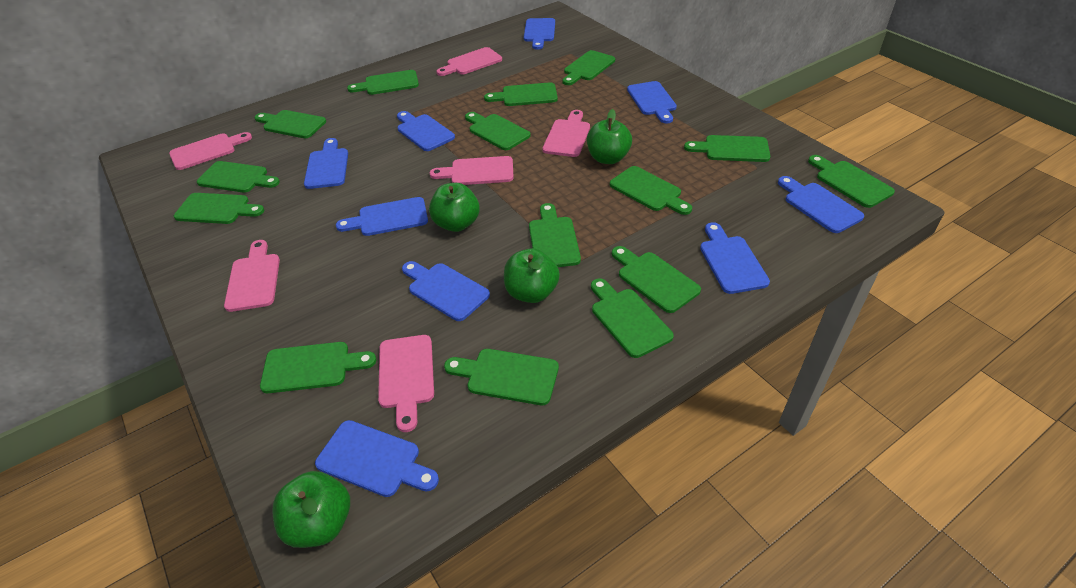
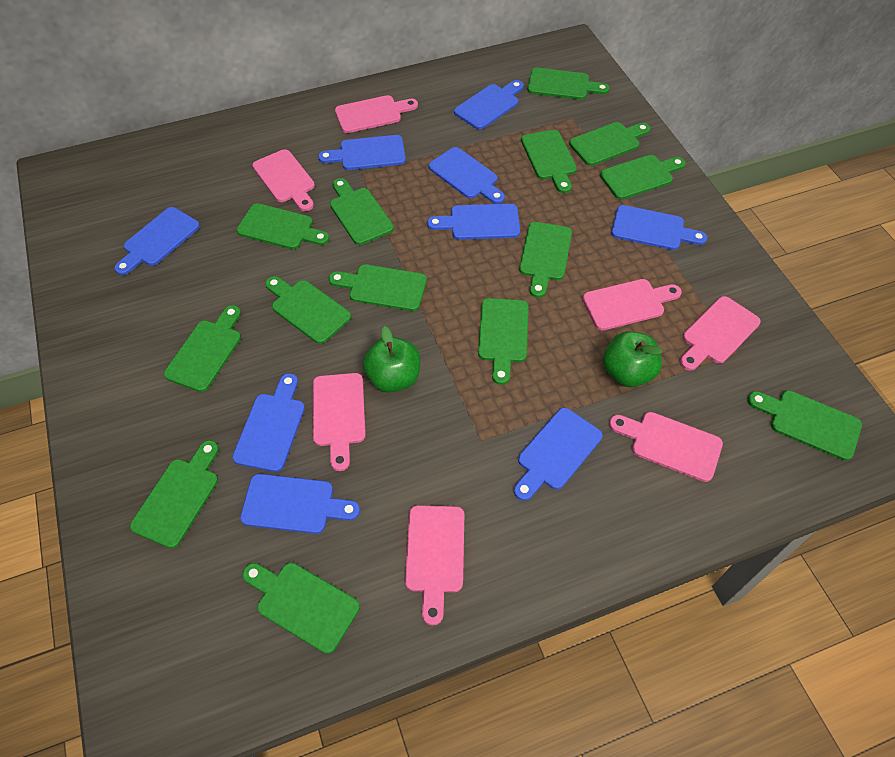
green apple: 4 -> 2
green cutting board: 15 -> 14
pink cutting board: 6 -> 7

